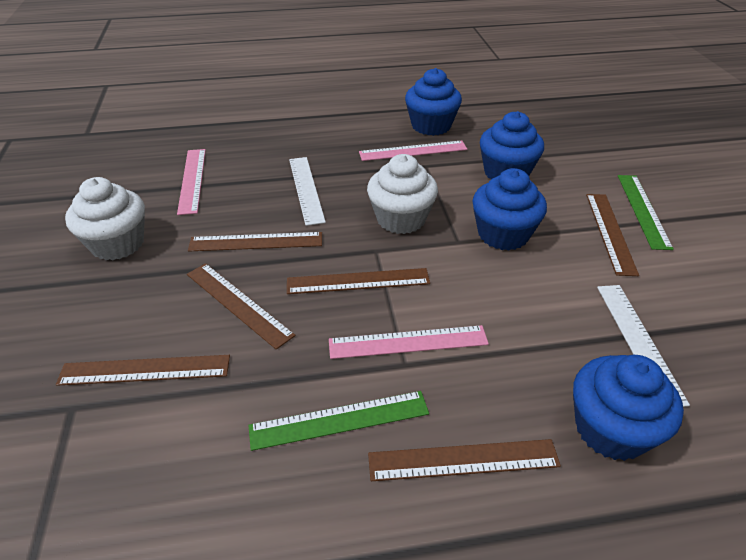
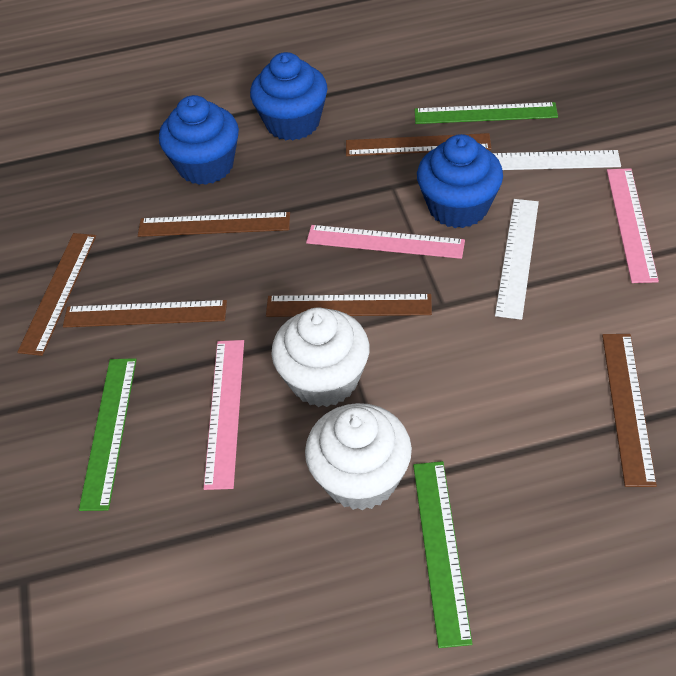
blue cupcake: 4 -> 3
green ruler: 2 -> 3

